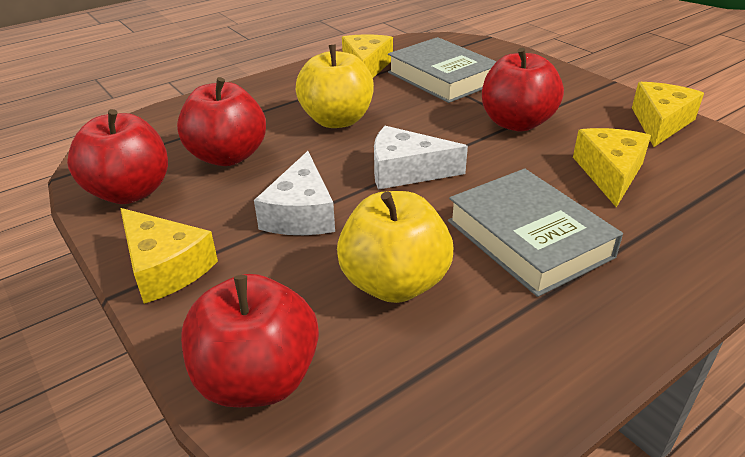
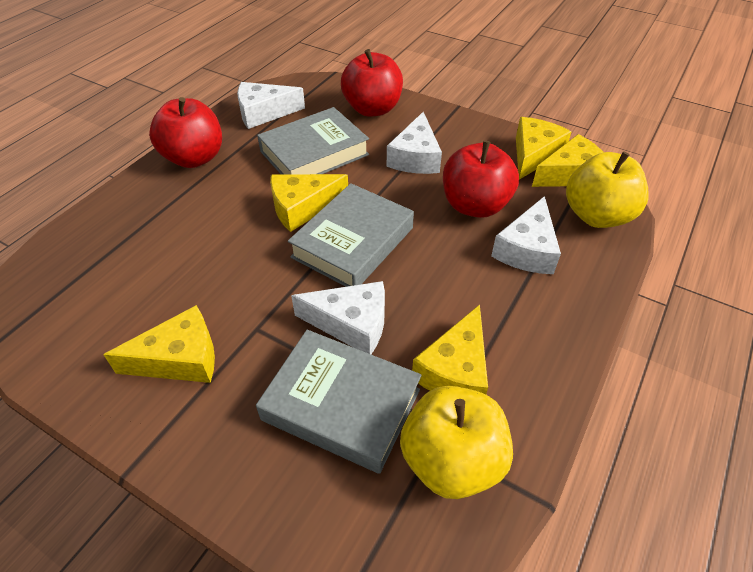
grey book: 2 -> 3
red apple: 4 -> 3
white cheese: 2 -> 4
yellow cheese: 4 -> 5

